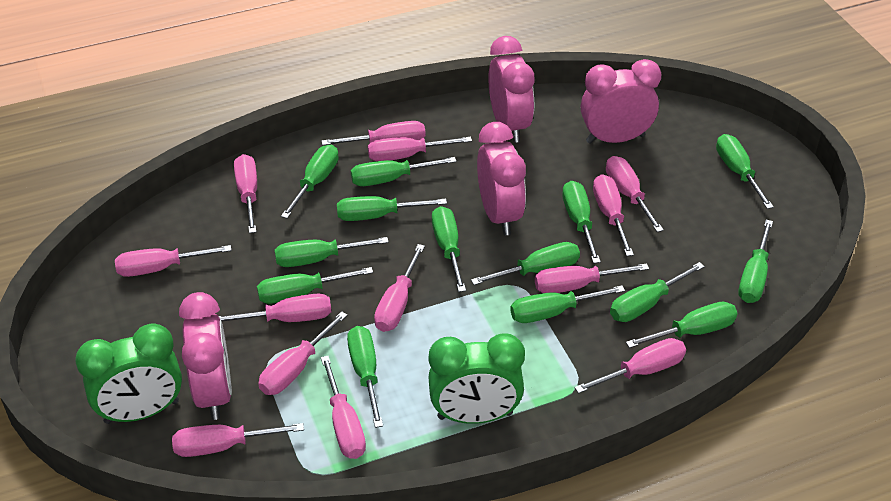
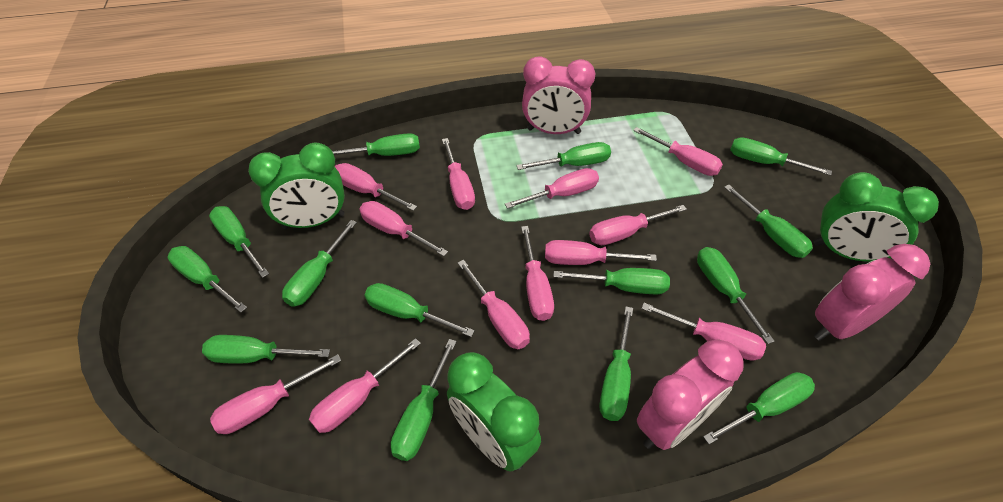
green clock: 2 -> 3
pink clock: 4 -> 3
pink screwdriver: 13 -> 12

